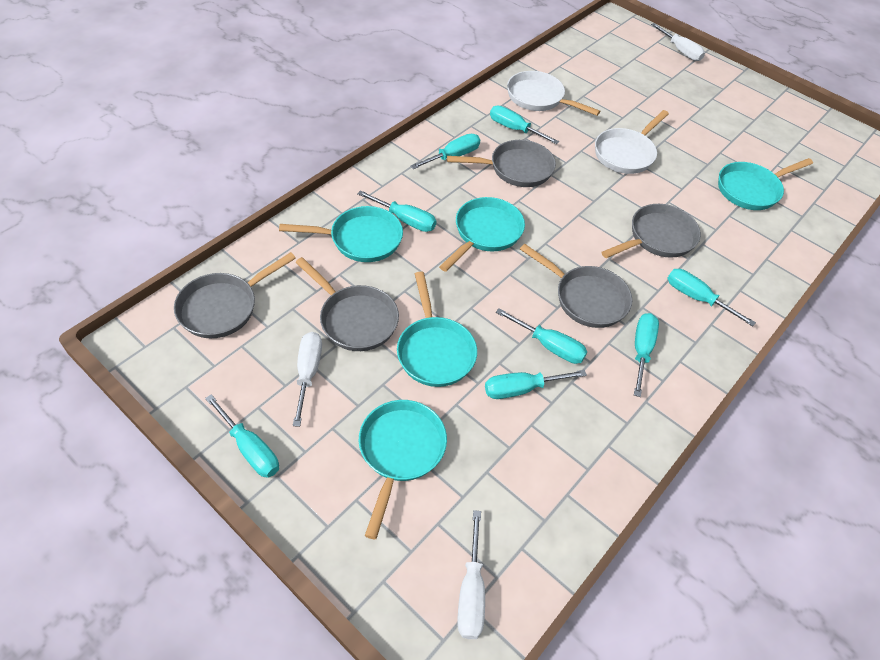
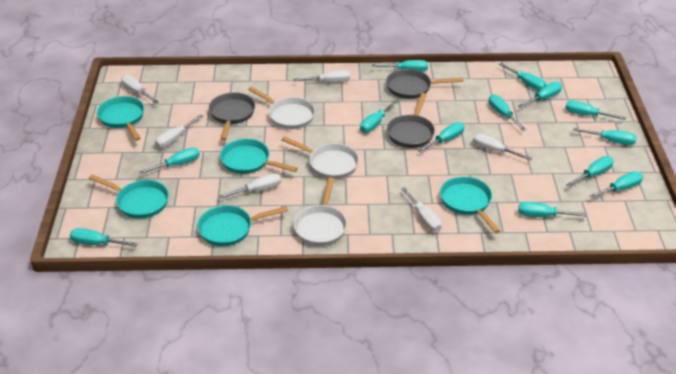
grey pan: 5 -> 3
turquoise screwdriver: 8 -> 13
white pan: 2 -> 3
white screwdriver: 3 -> 6

